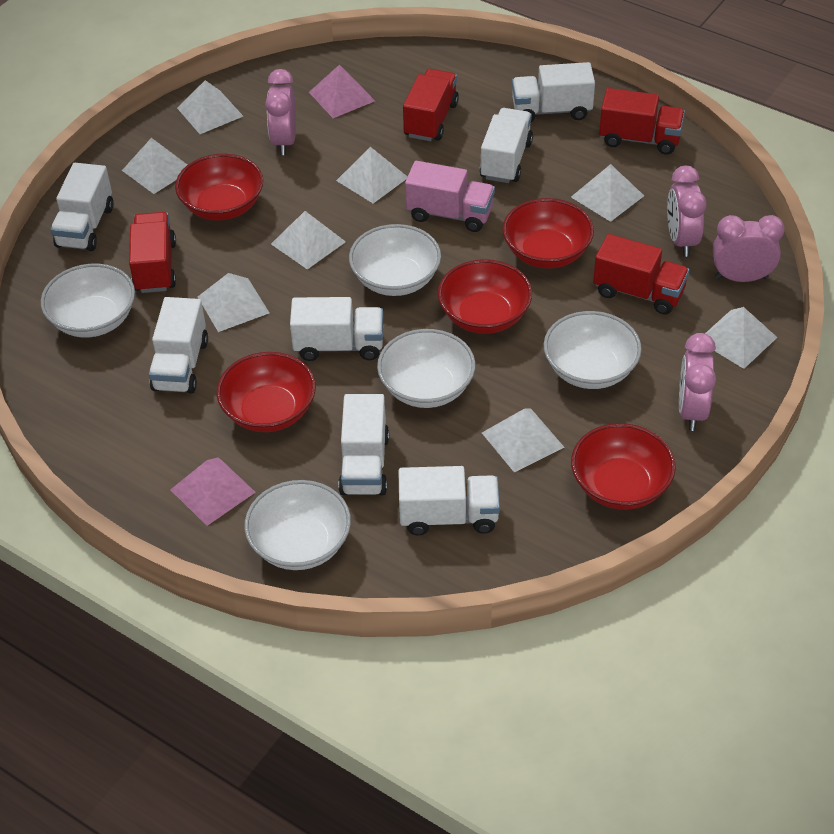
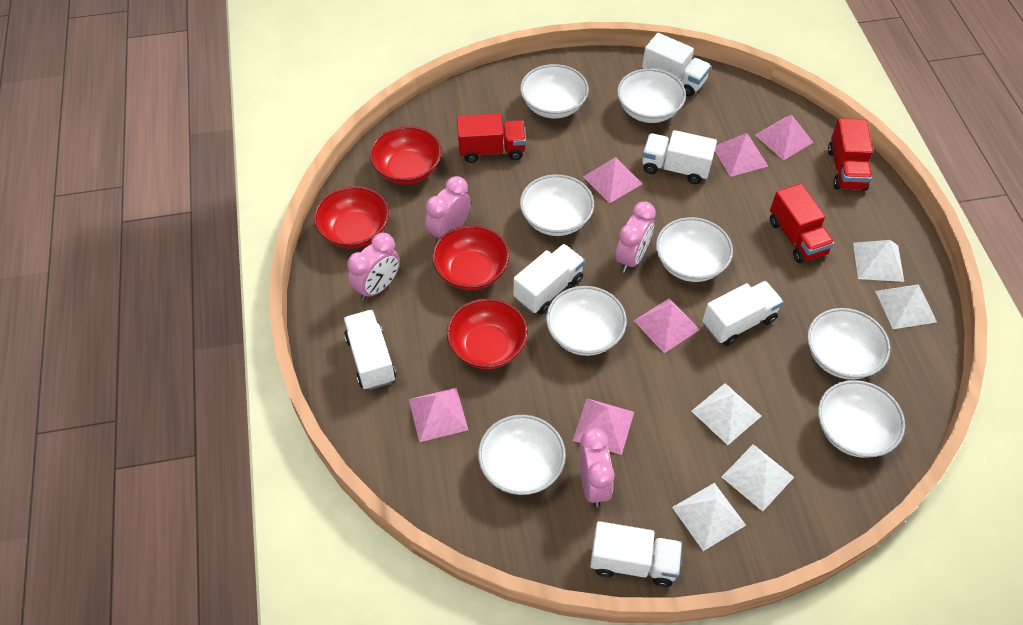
pink pyramid: 2 -> 6
pink truck: 1 -> 0
red bowl: 5 -> 4
red truck: 4 -> 3
white bowl: 5 -> 8
white pyramid: 8 -> 5
white truck: 7 -> 6

